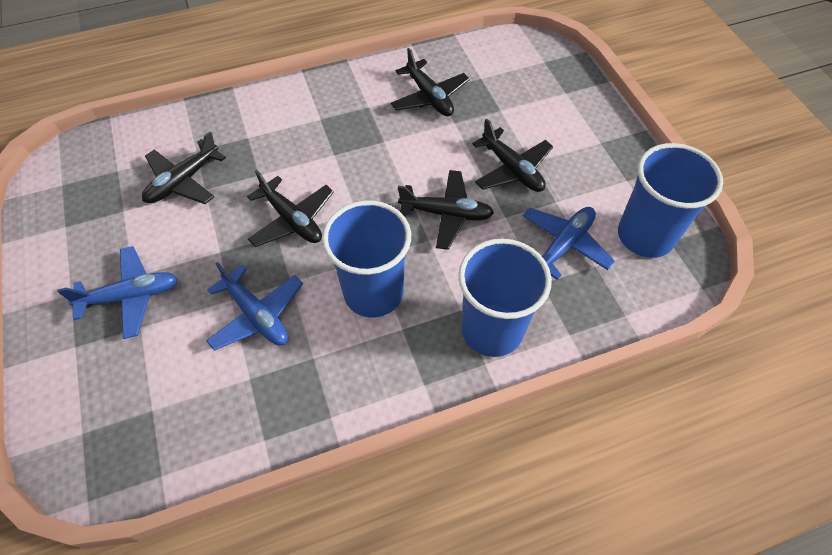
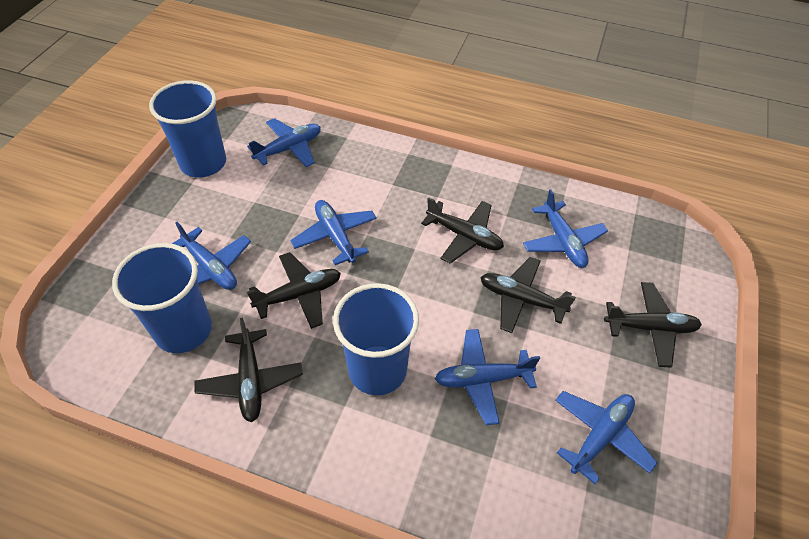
blue plane: 3 -> 6

